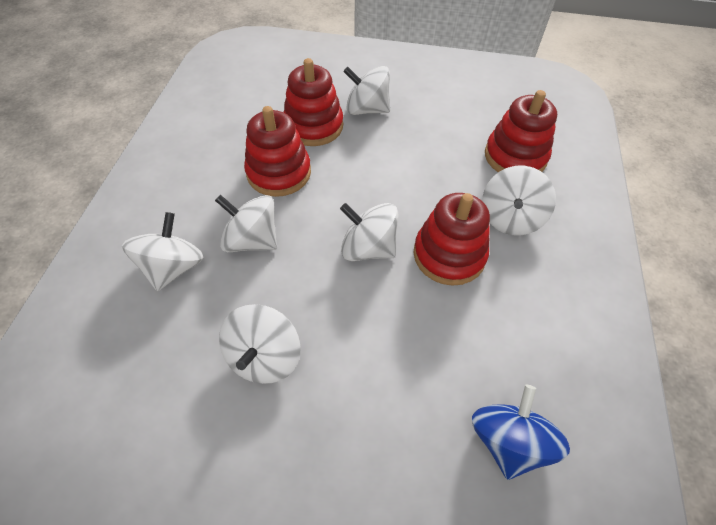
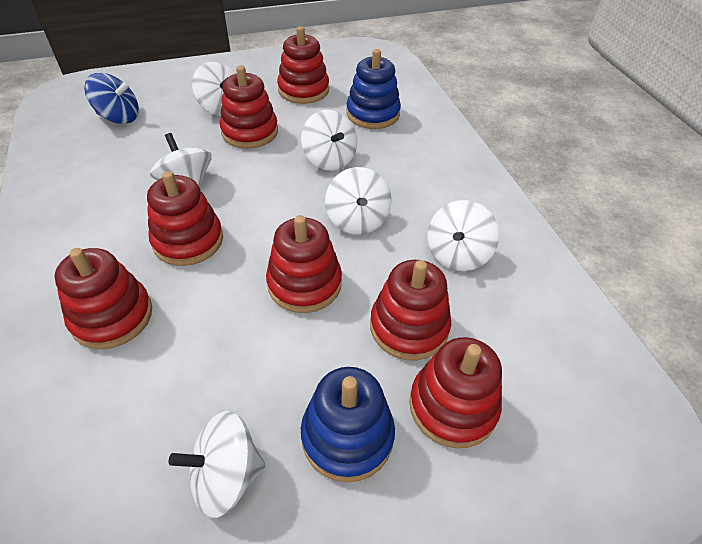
blue stacking toy: 0 -> 2
red stacking toy: 4 -> 7

